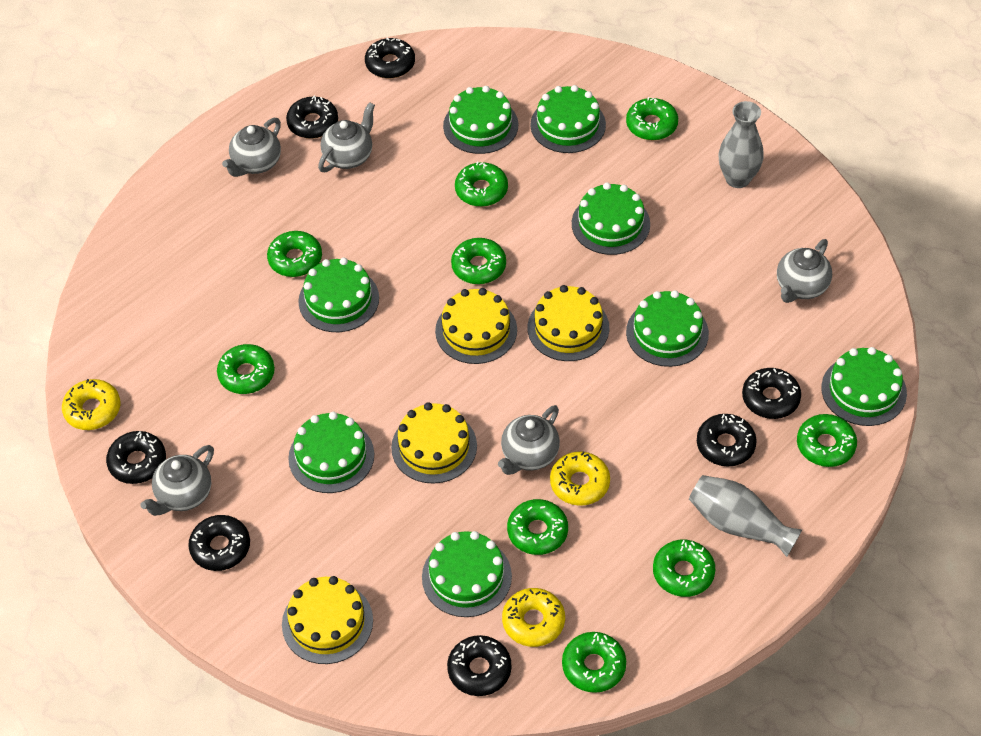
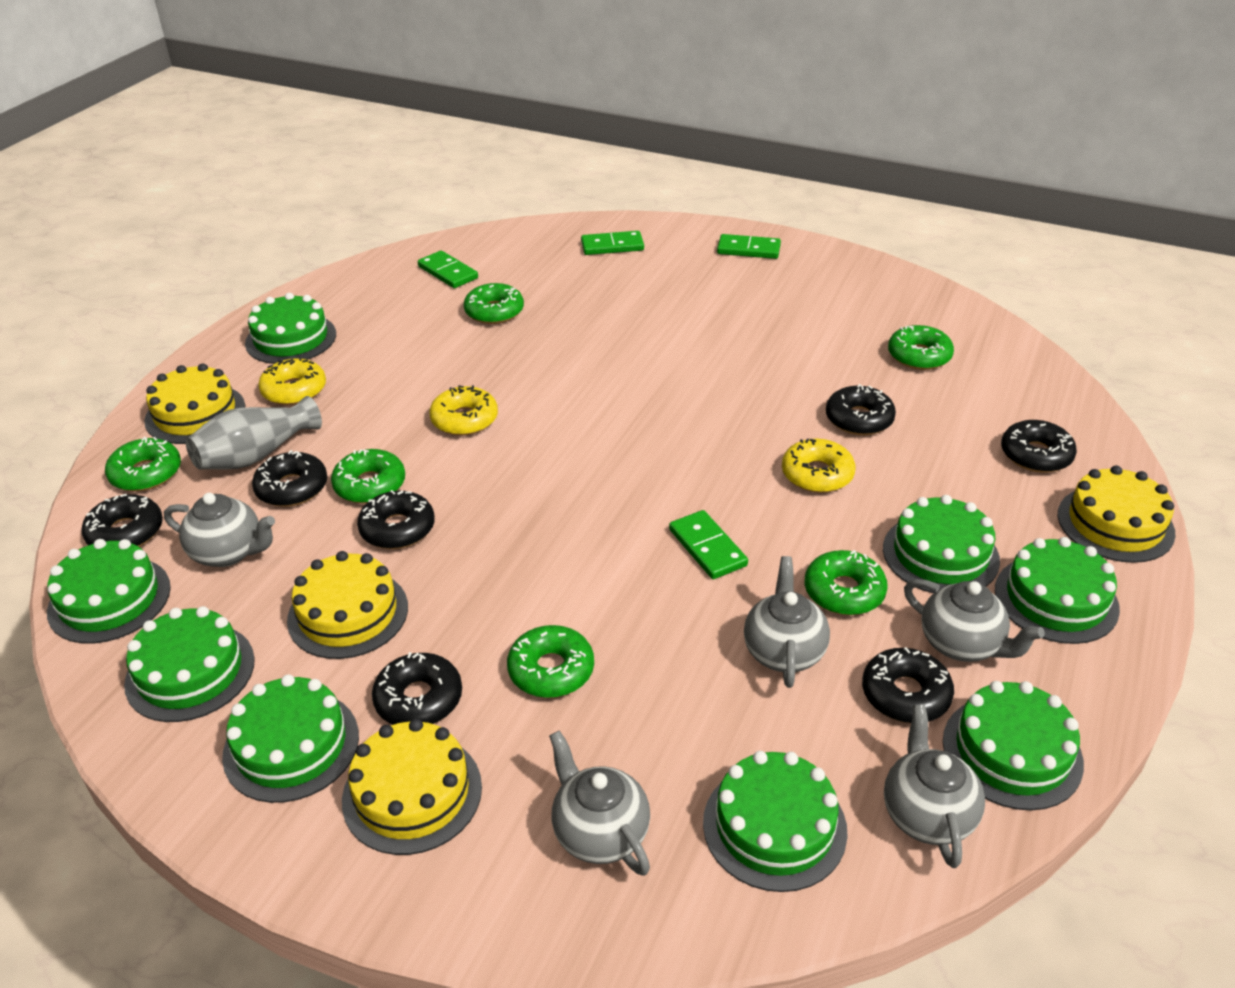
green domino: 0 -> 4
green donut: 9 -> 6
grey vase: 2 -> 1

